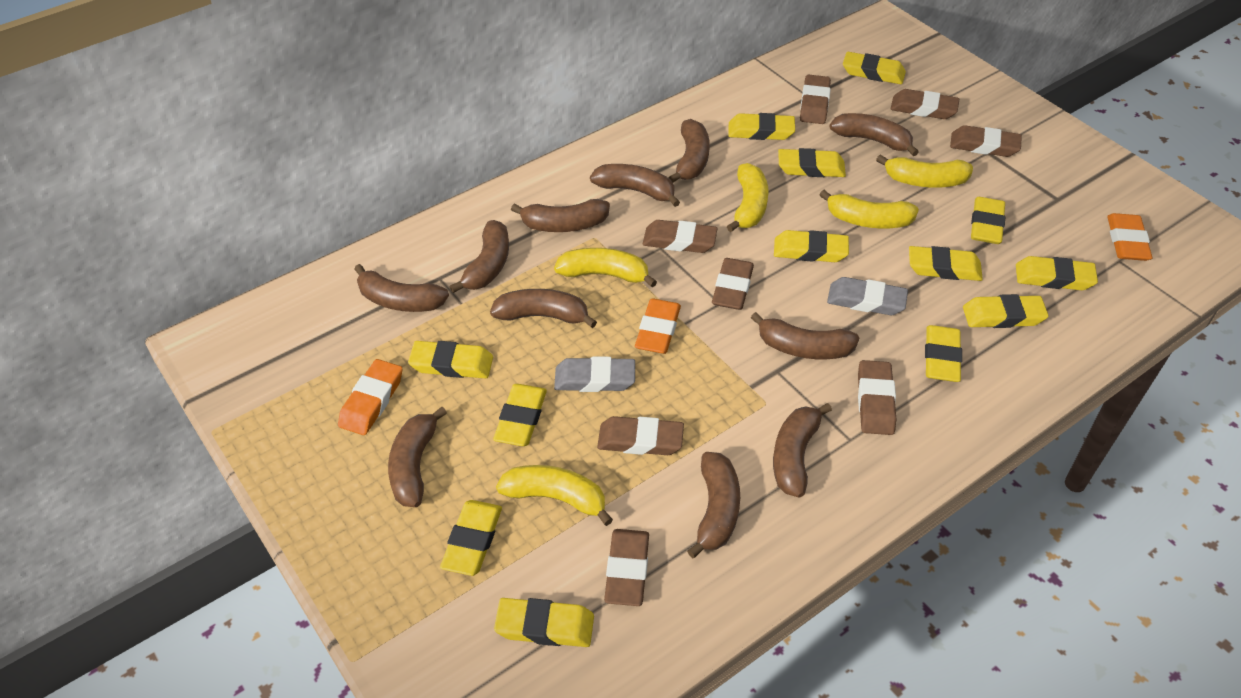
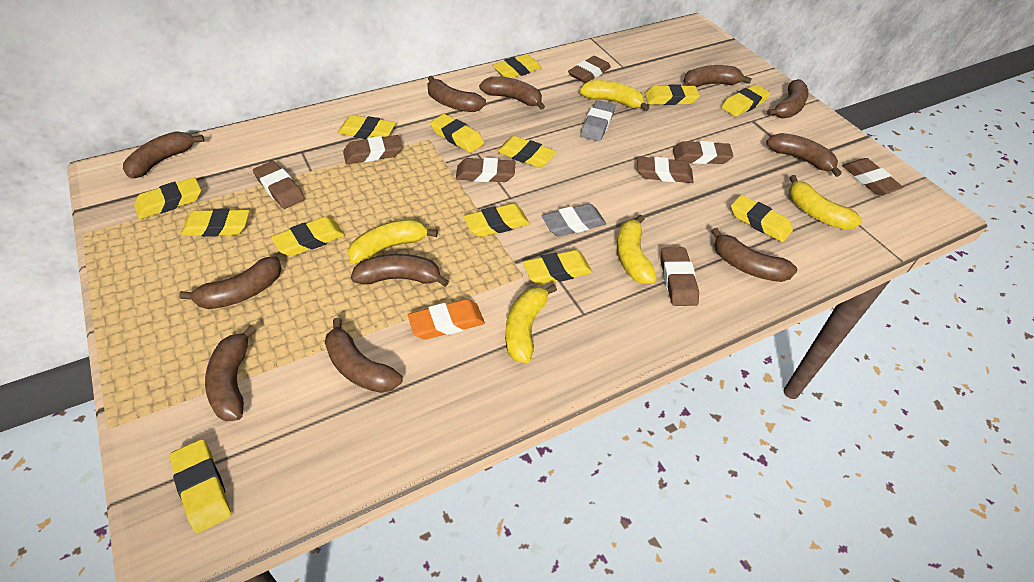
orange eraser: 3 -> 1

